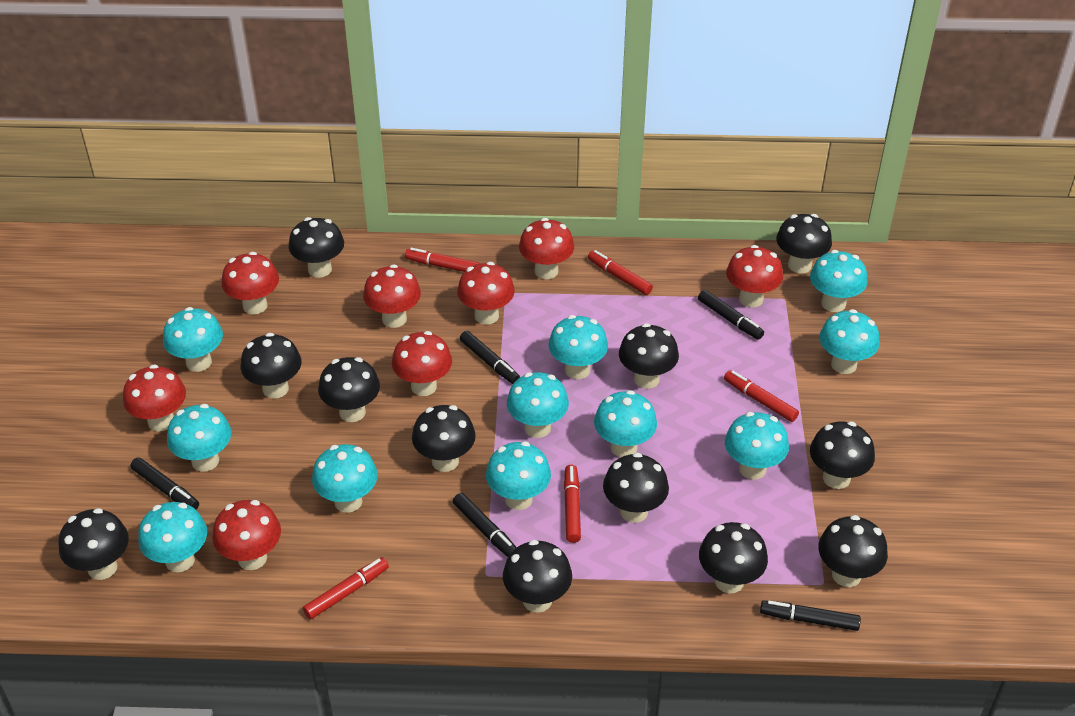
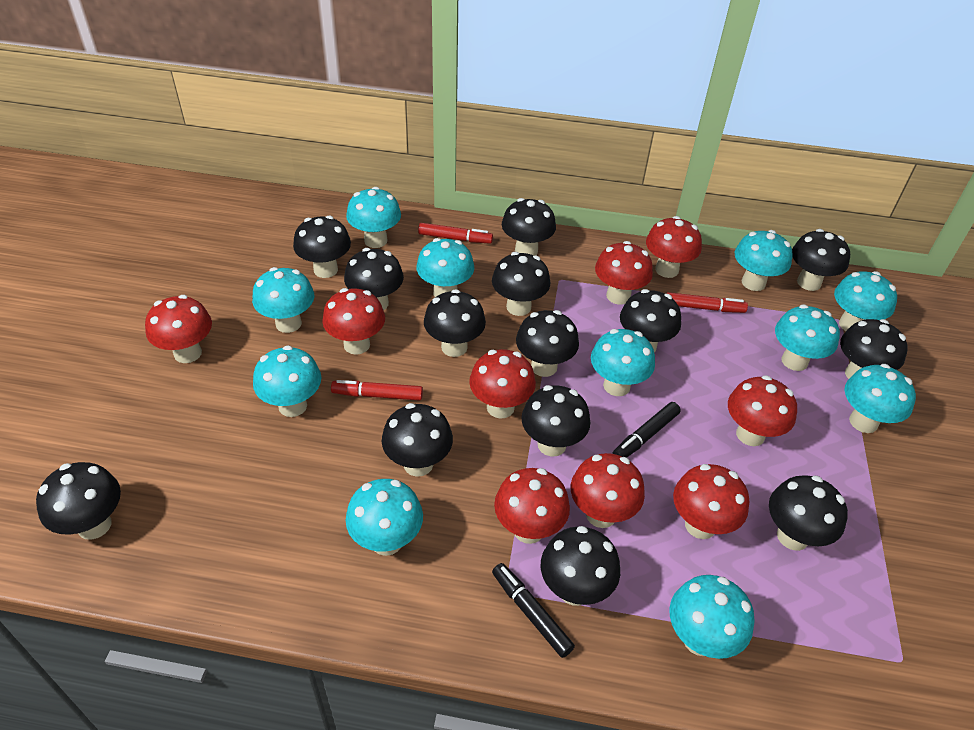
black marker: 5 -> 2
black mushroom: 12 -> 14
red marker: 5 -> 3
red mushroom: 8 -> 9

